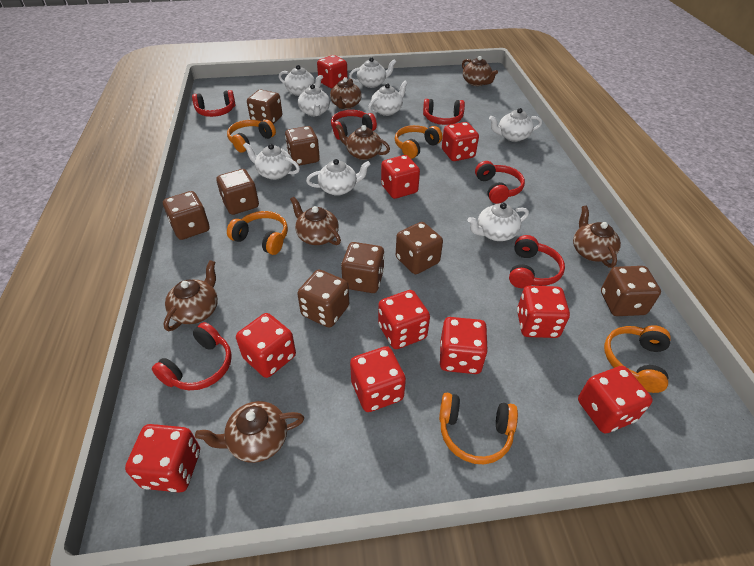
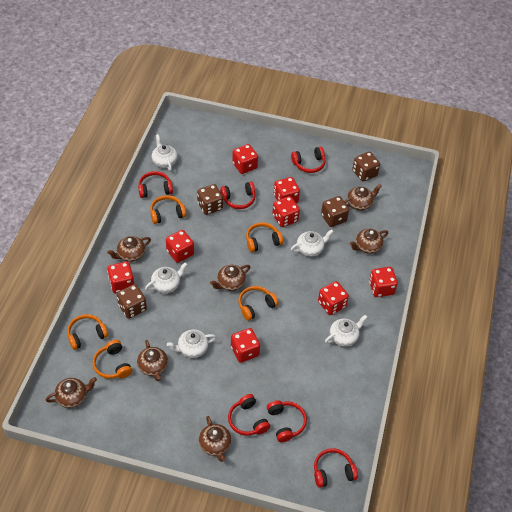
brown dice: 8 -> 4
red dice: 10 -> 8
white teapot: 8 -> 5

